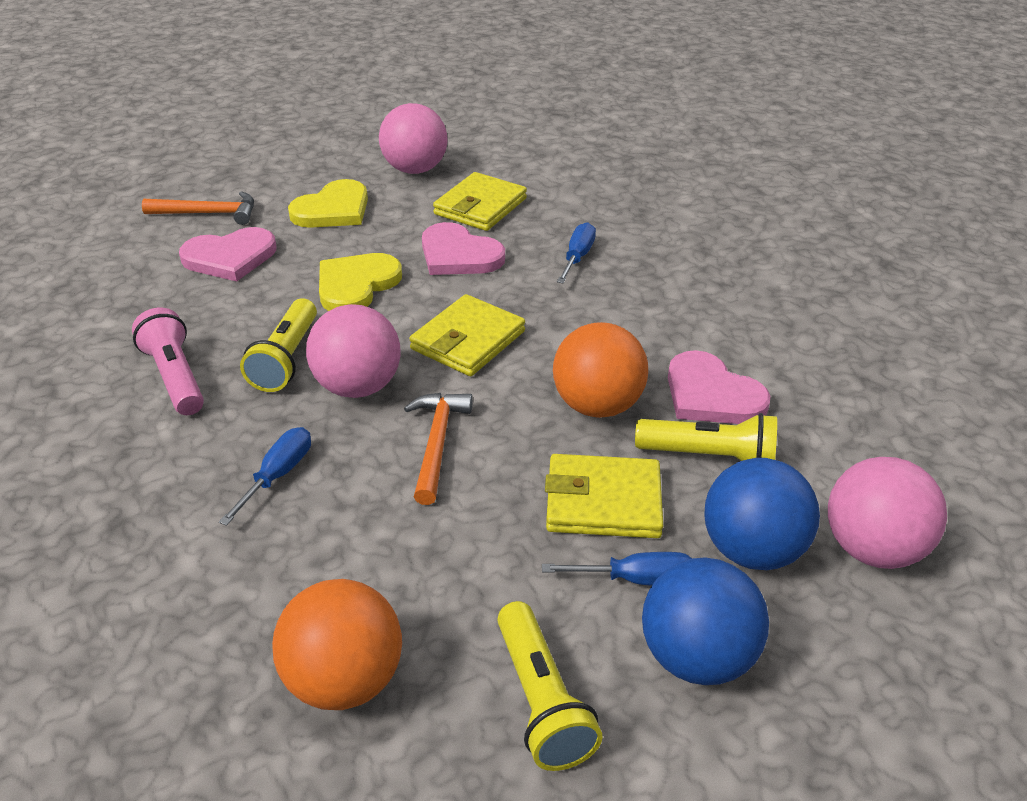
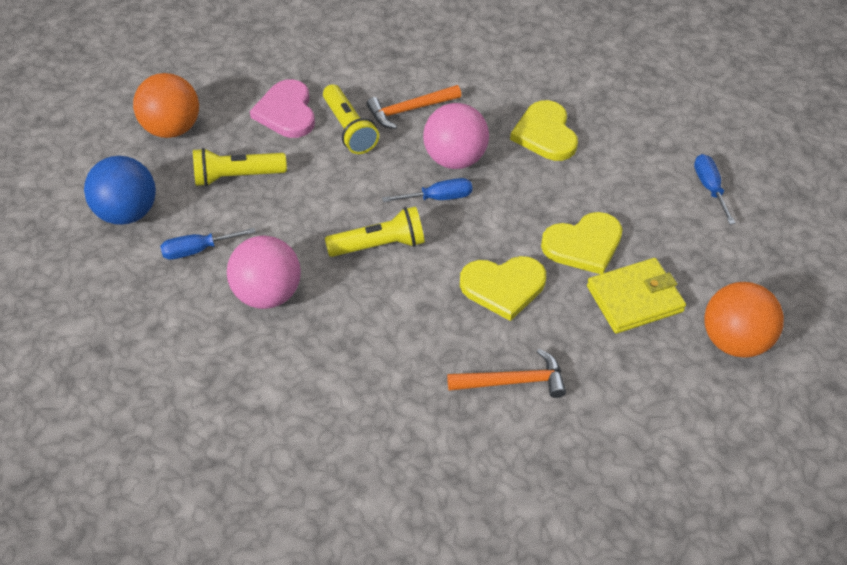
blue ball: 2 -> 1
pink ball: 3 -> 2
pink flashlight: 1 -> 0
pink heart: 3 -> 1
yellow heart: 2 -> 3
yellow wallet: 3 -> 1

